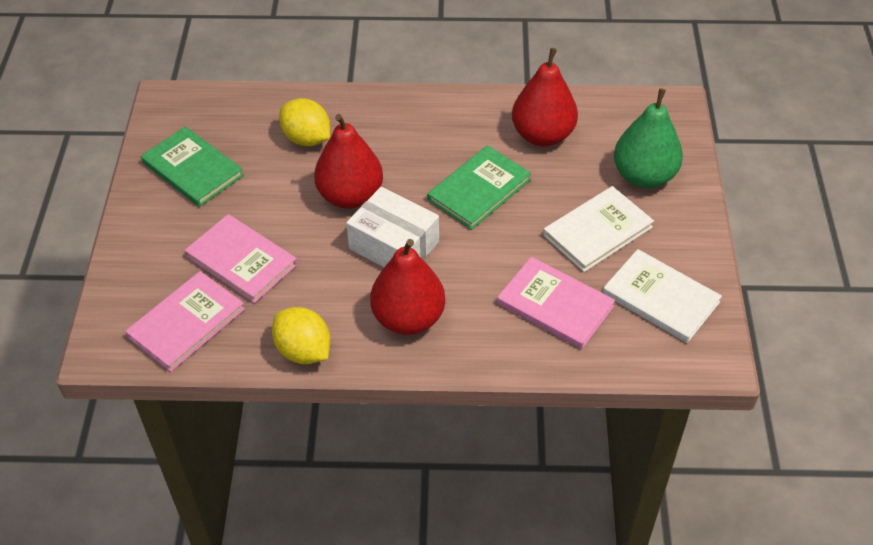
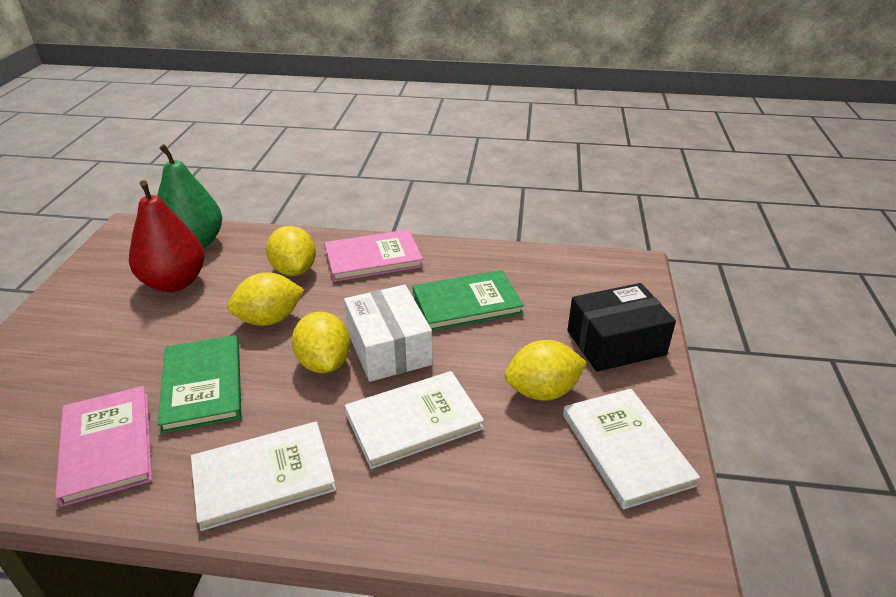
black box: 0 -> 1
pink book: 3 -> 2
red pear: 3 -> 1
white book: 2 -> 3
yellow lemon: 2 -> 4

